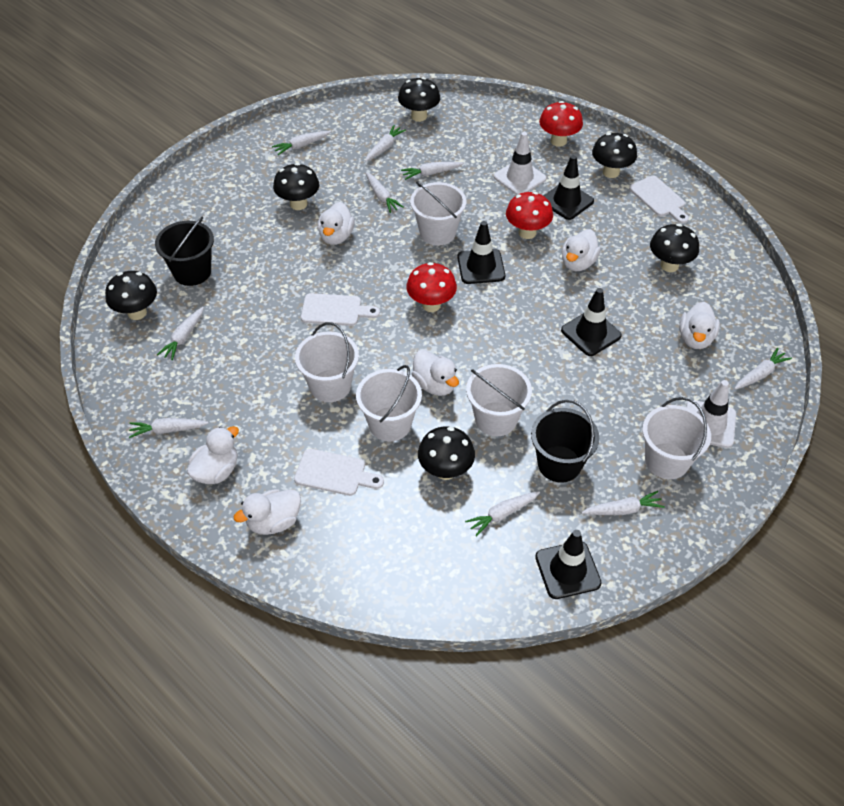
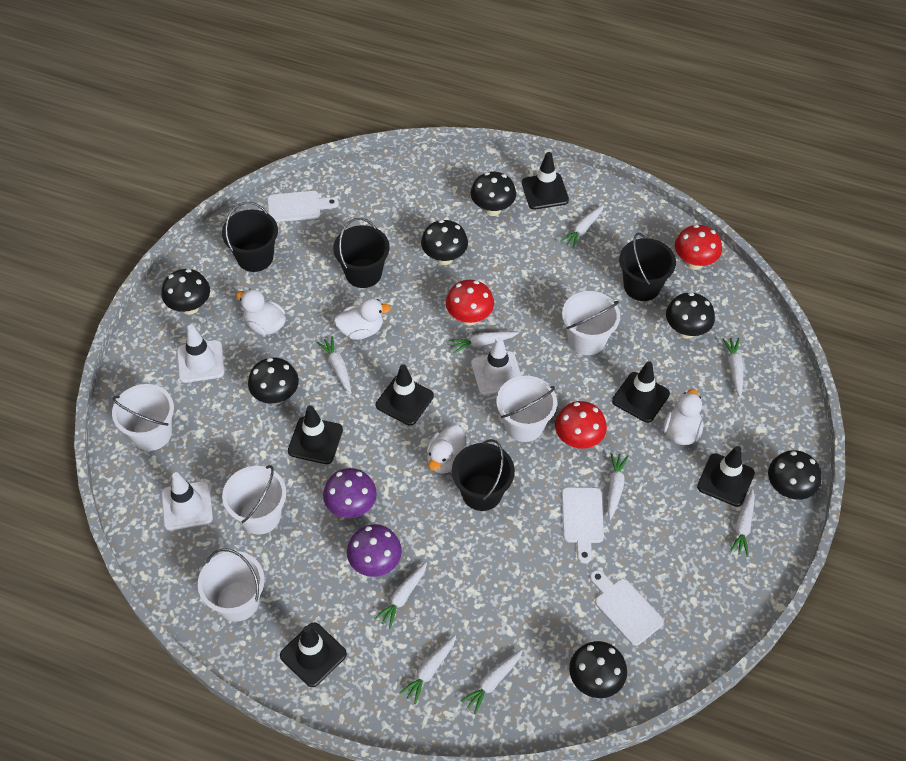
black bucket: 2 -> 4
black mushroom: 6 -> 7
black traffic cone: 4 -> 6
purple mushroom: 0 -> 2
white duck: 6 -> 4
white traffic cone: 2 -> 3

